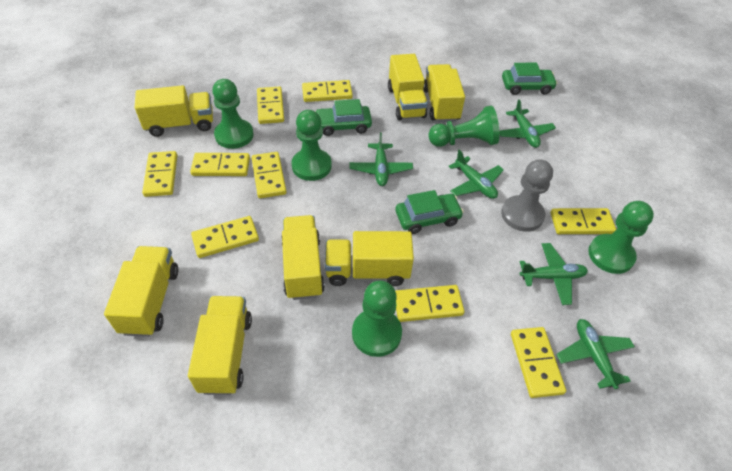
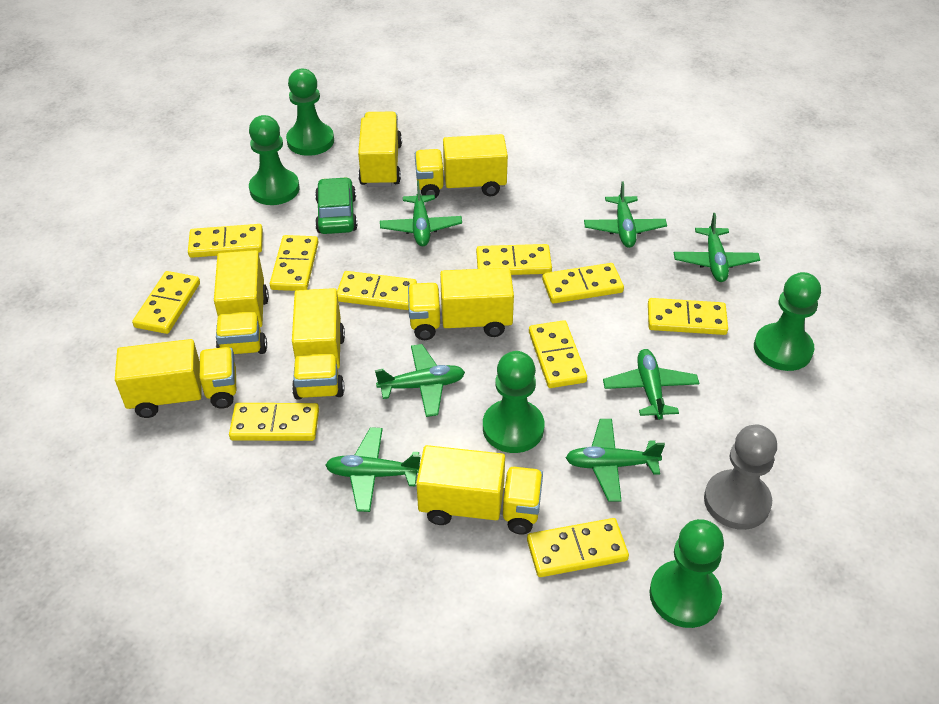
green car: 3 -> 1
green plane: 5 -> 7
yellow domino: 9 -> 10

